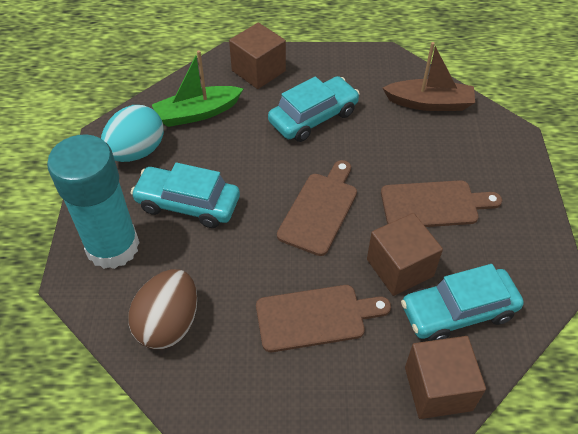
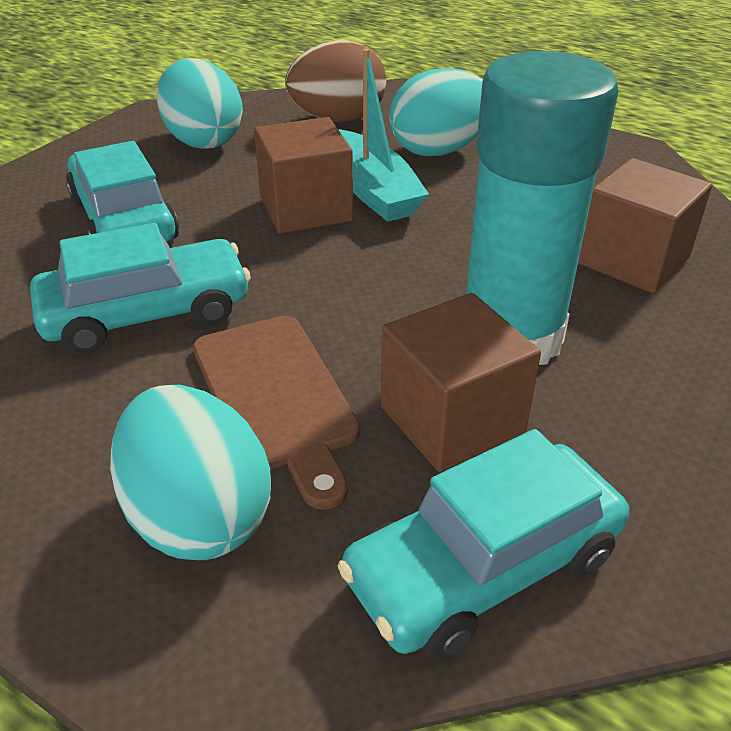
brown boat: 1 -> 0
brown cutting board: 3 -> 1
green boat: 1 -> 0
turquoise boat: 0 -> 1
turquoise egg: 1 -> 3

